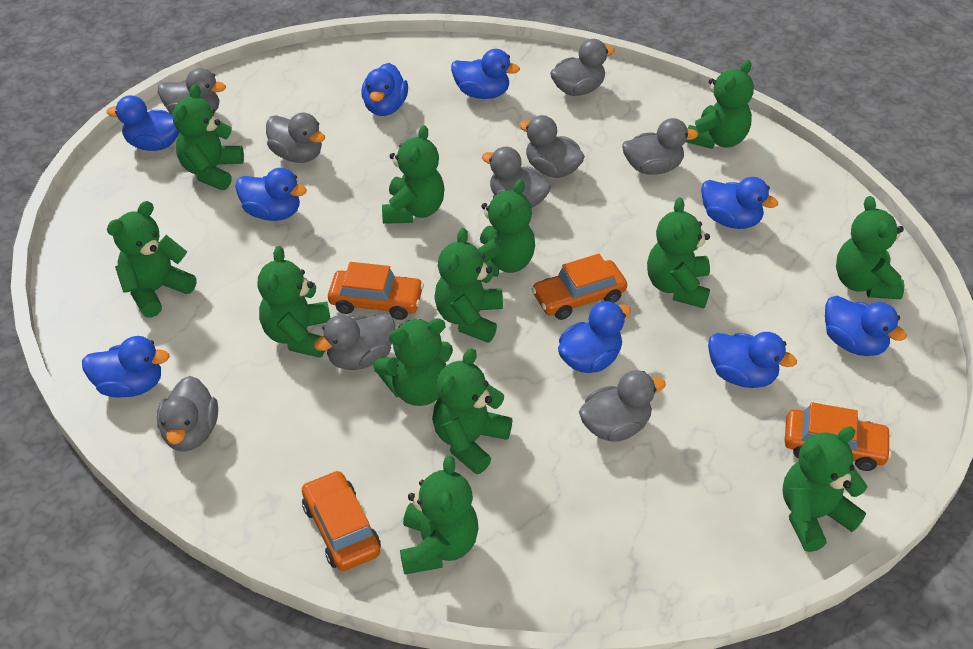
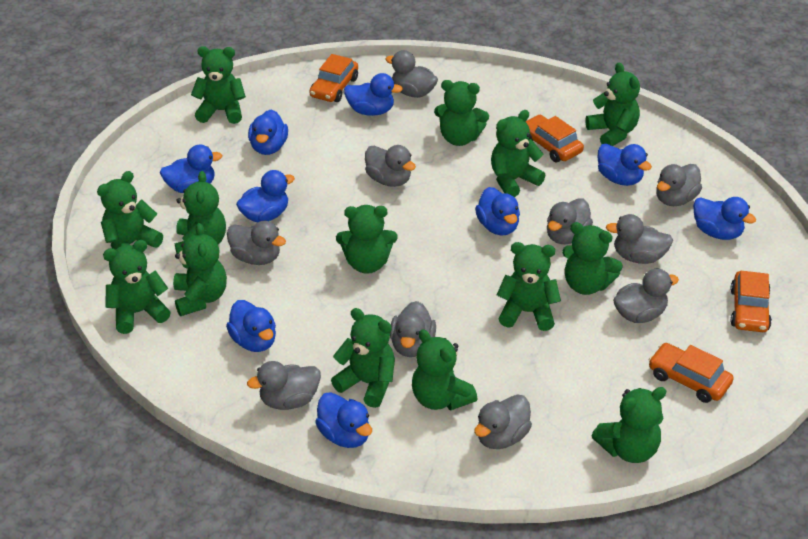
green teddy bear: 13 -> 14
grey duck: 9 -> 10

